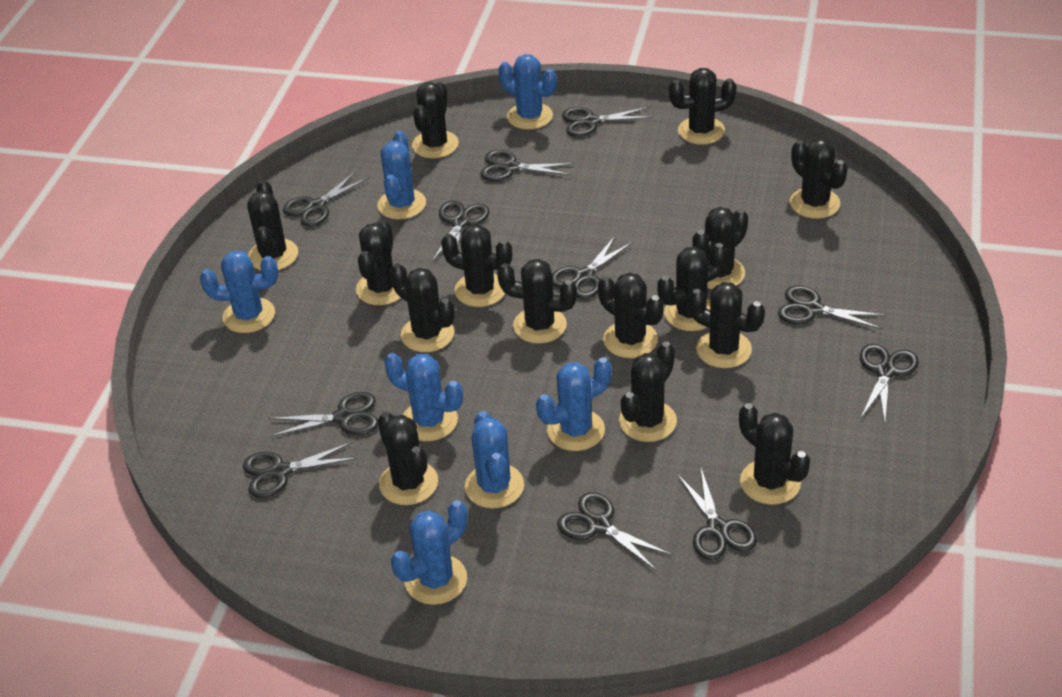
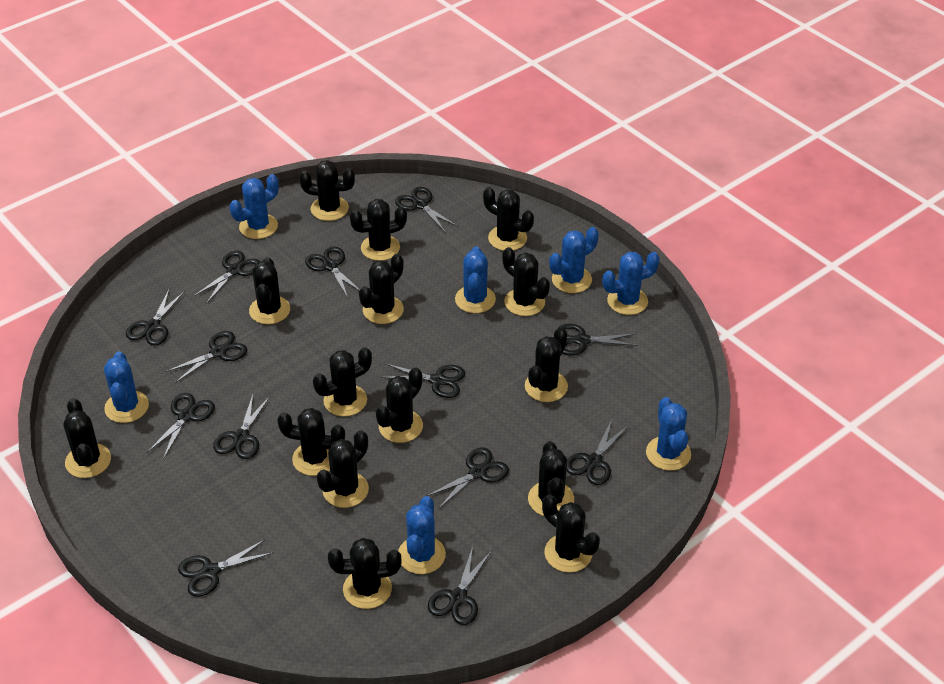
black scissors: 11 -> 13

